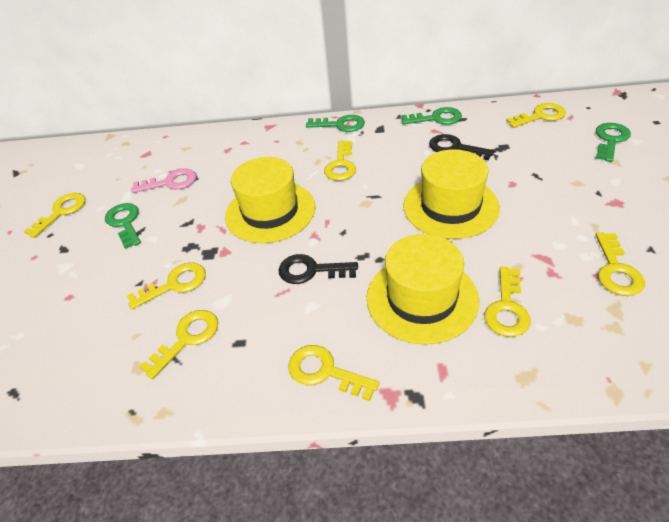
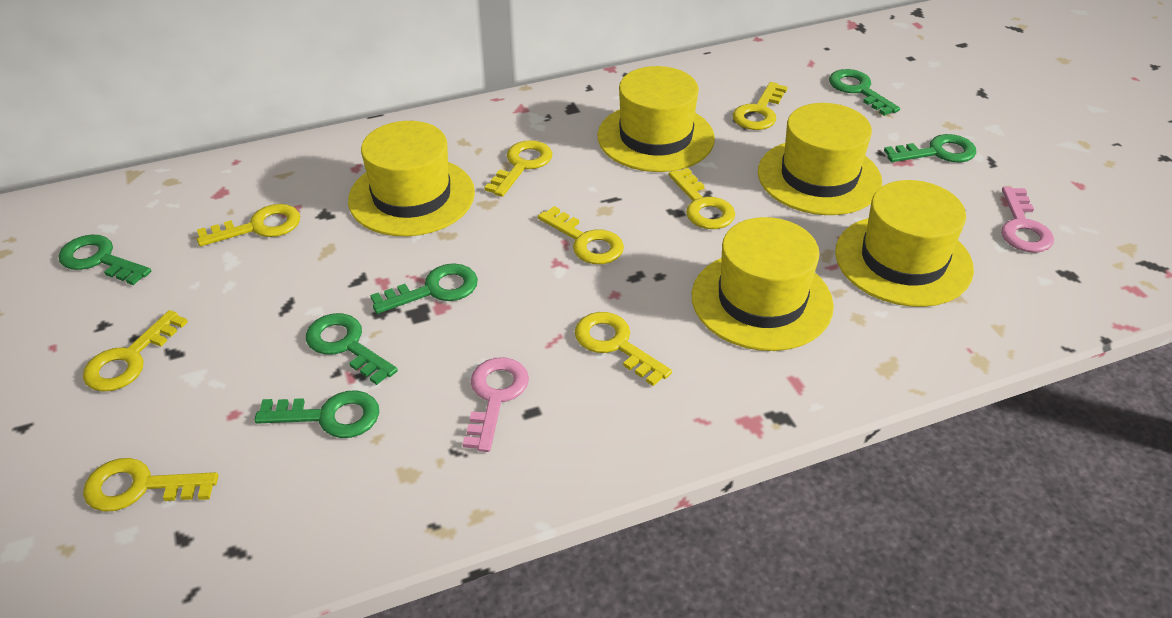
black key: 2 -> 0
green key: 4 -> 6
pink key: 1 -> 2
yellow hat: 3 -> 5

